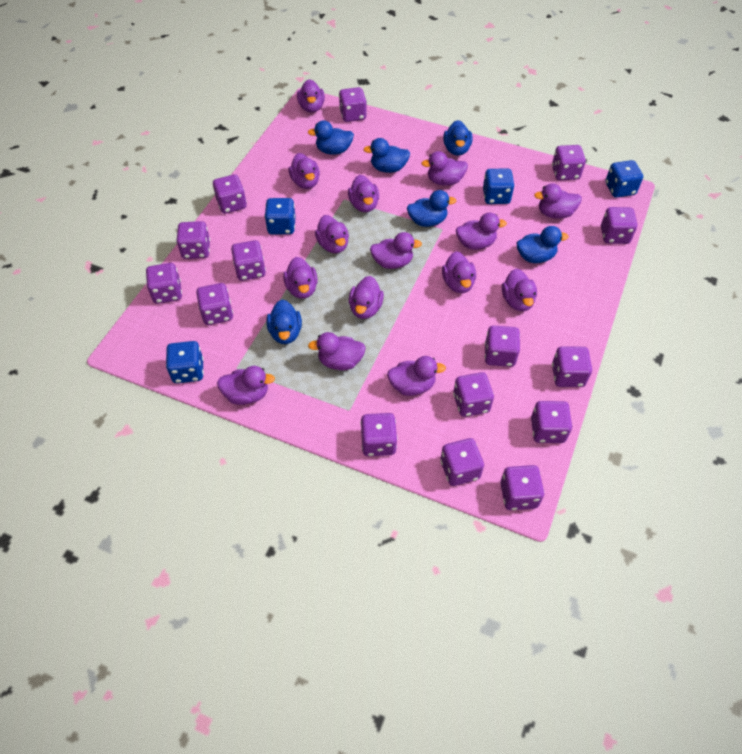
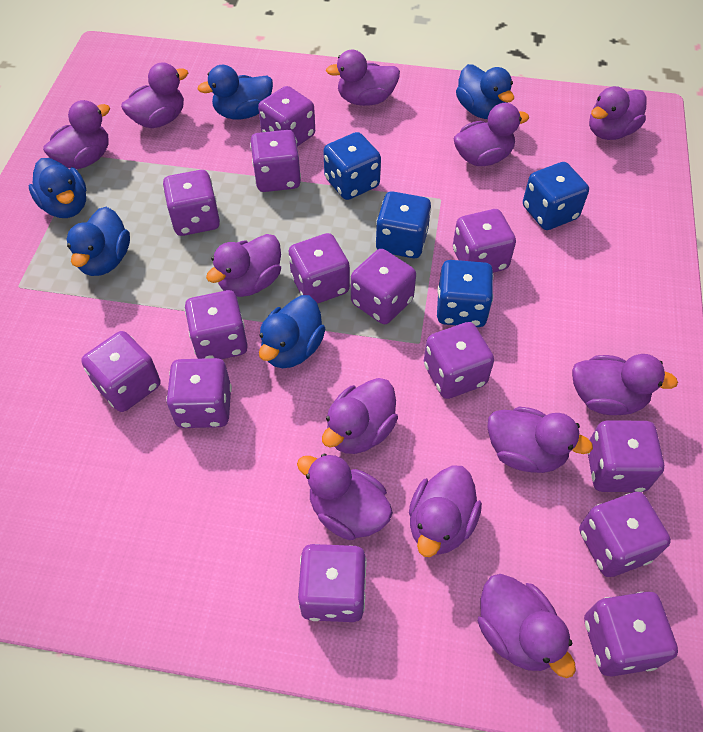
blue duck: 6 -> 5
purple dice: 15 -> 14
purple duck: 15 -> 12

